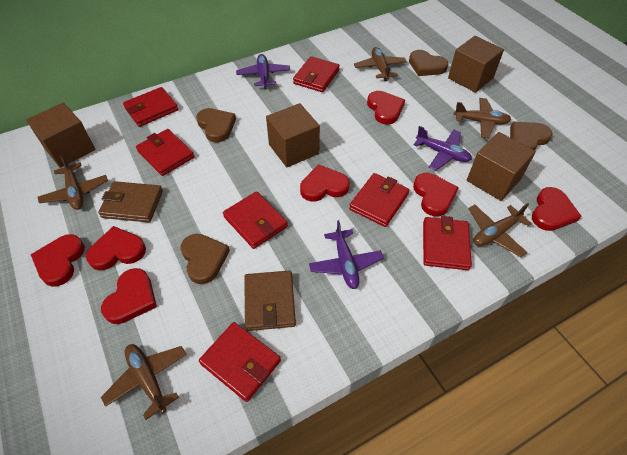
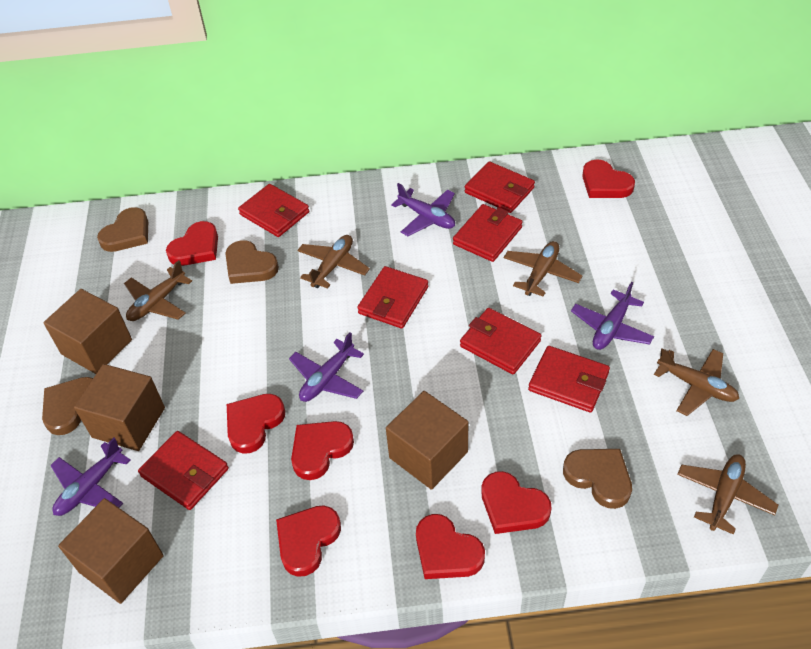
brown wallet: 2 -> 0
purple plane: 3 -> 4

